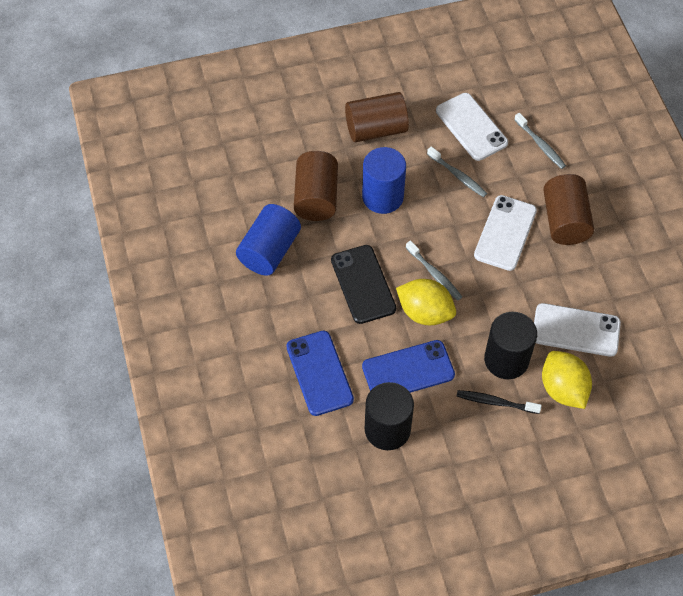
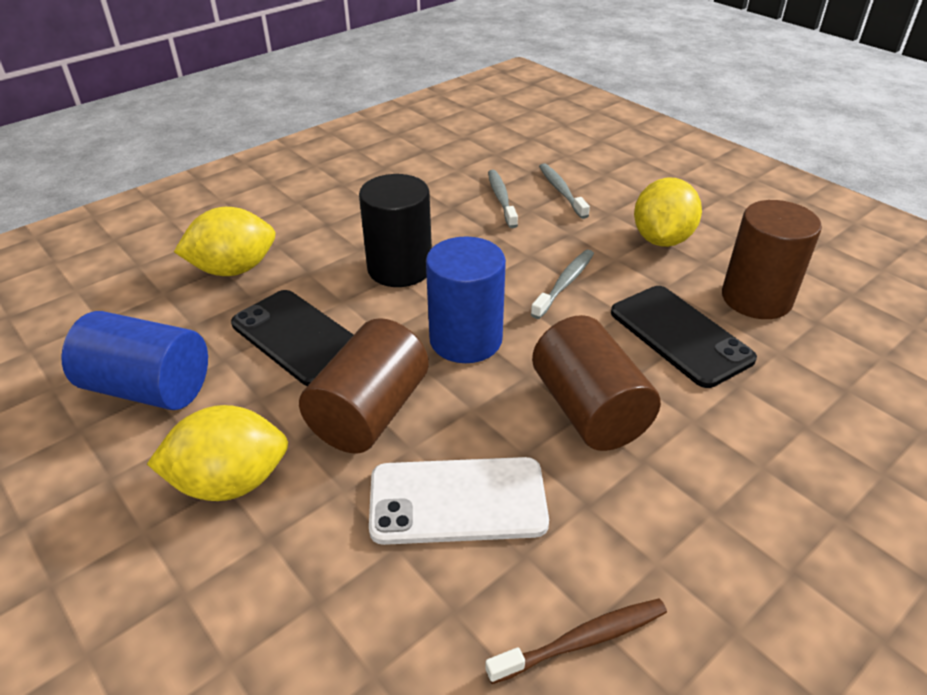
black cylinder: 2 -> 1
black phone: 1 -> 2
black toothbrush: 1 -> 0
blue phone: 2 -> 0
brown toothbrush: 0 -> 1
white phone: 3 -> 1
yellow lemon: 2 -> 3

